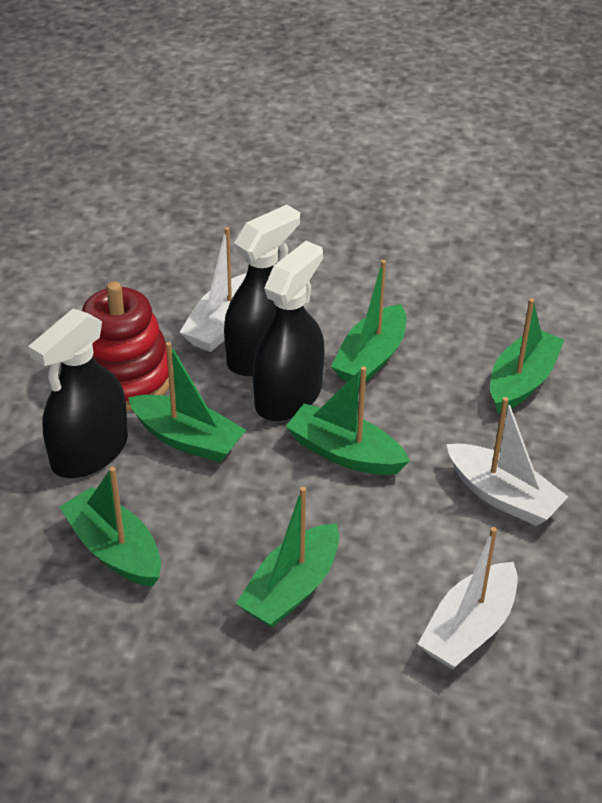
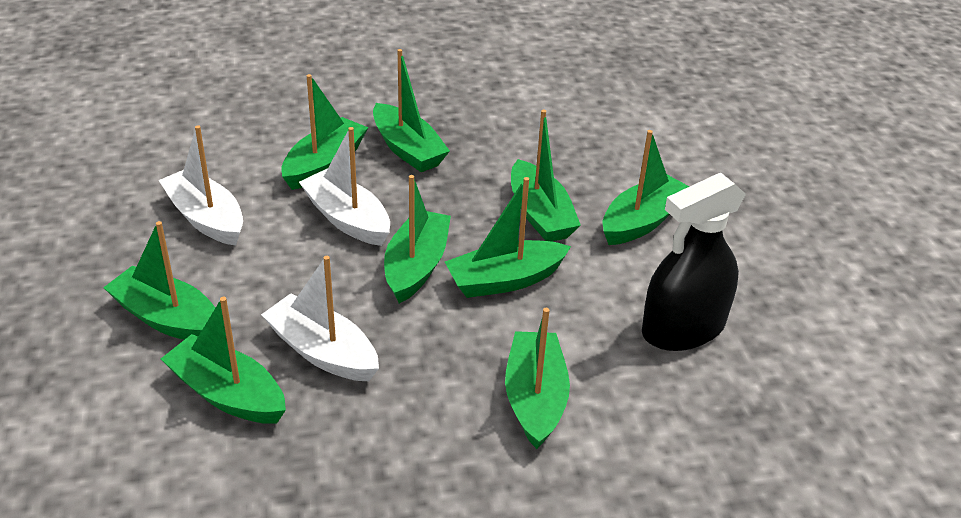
black spray bottle: 3 -> 1
green boat: 6 -> 9
red stacking toy: 1 -> 0

